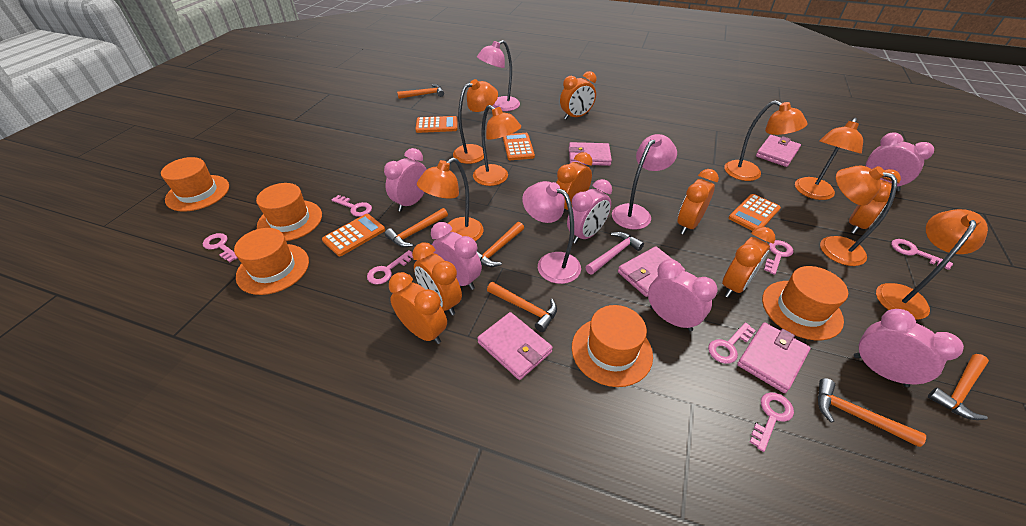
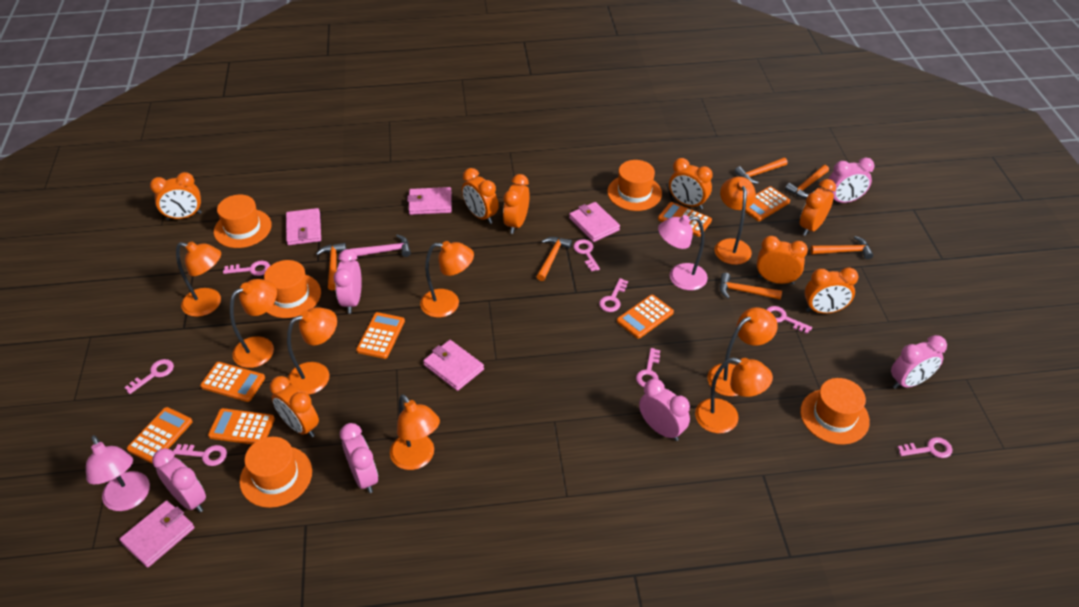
orange calculator: 4 -> 7
orange clock: 7 -> 8
orange lamp: 7 -> 8
pink key: 7 -> 8
pink lamp: 3 -> 2

